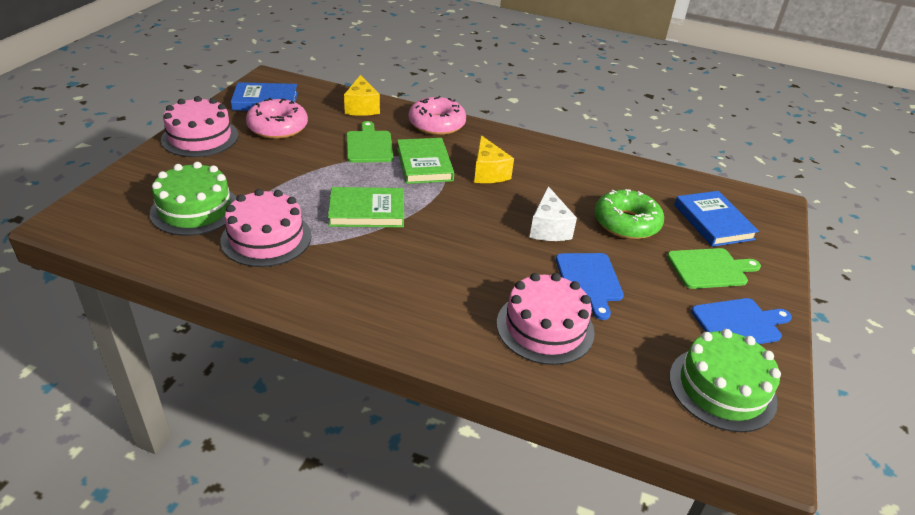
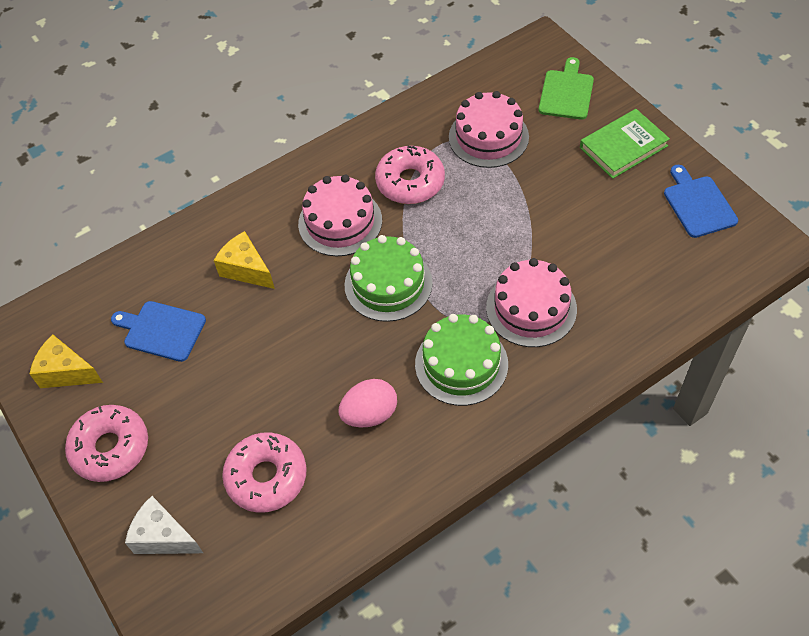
blue book: 2 -> 0
green book: 2 -> 1
green cutting board: 2 -> 1
green donut: 1 -> 0
pink donut: 2 -> 3
pink egg: 0 -> 1

